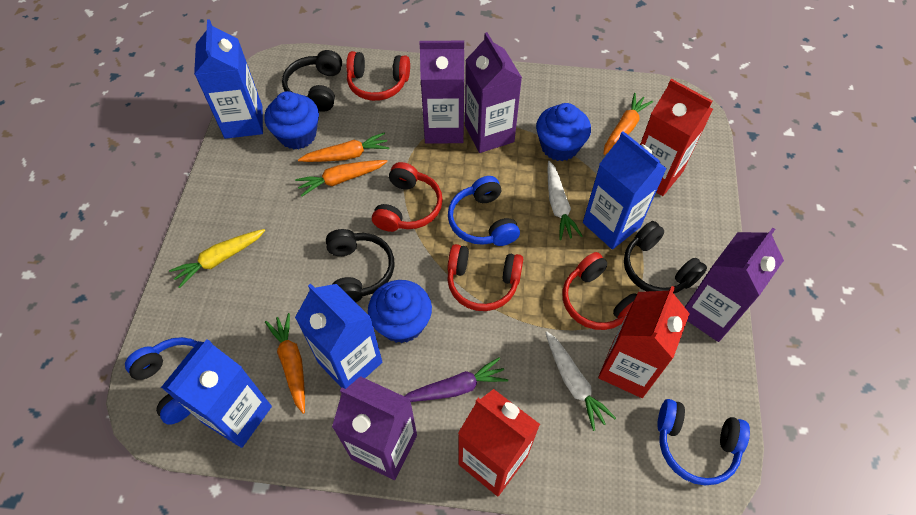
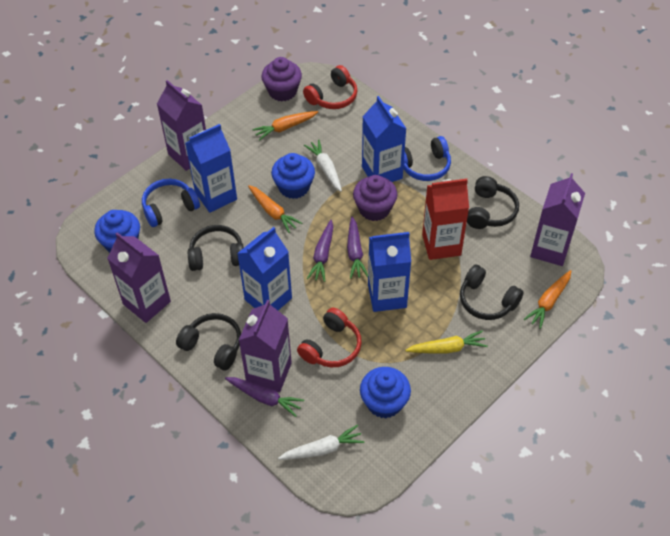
black headphones: 3 -> 4
blue headphones: 3 -> 2
orange carrot: 4 -> 3
purple carrot: 1 -> 3
purple cupcake: 0 -> 2
red carton: 3 -> 1
red headphones: 4 -> 2

